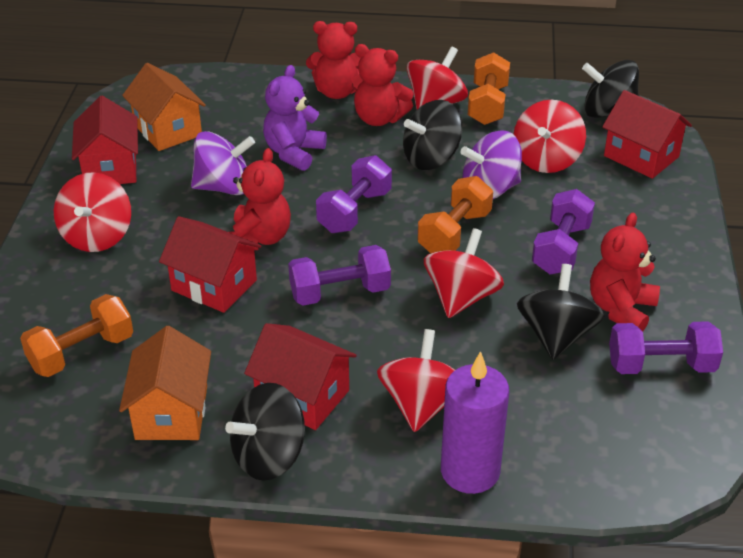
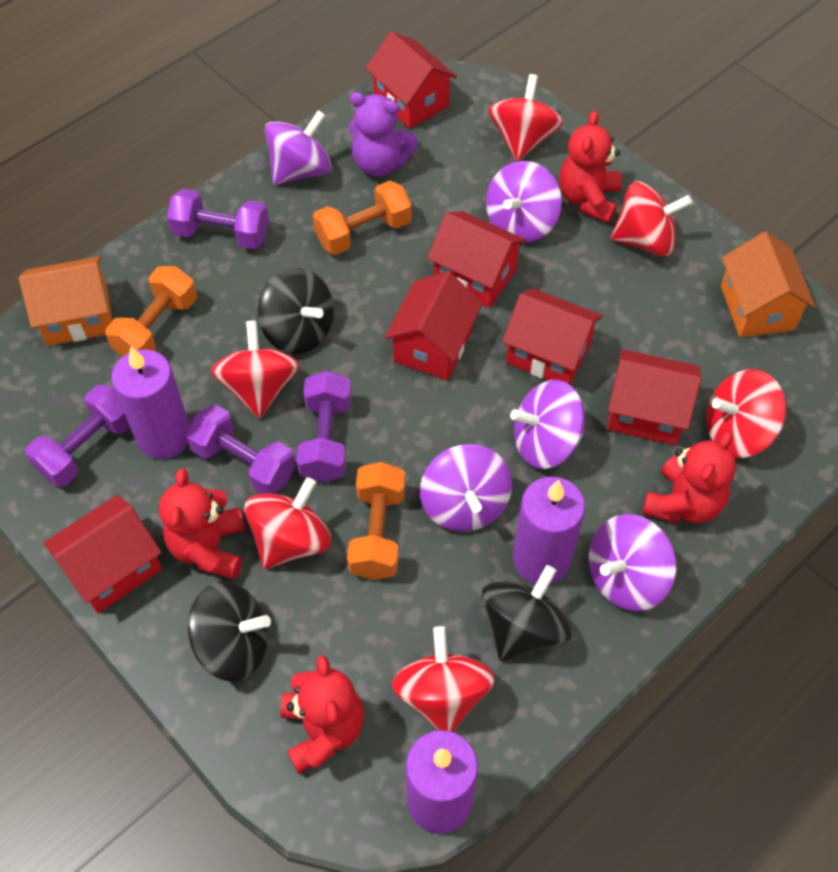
black spinning top: 4 -> 3
purple candle: 1 -> 3
purple spinning top: 2 -> 5
red house: 4 -> 6
red spinning top: 5 -> 6

